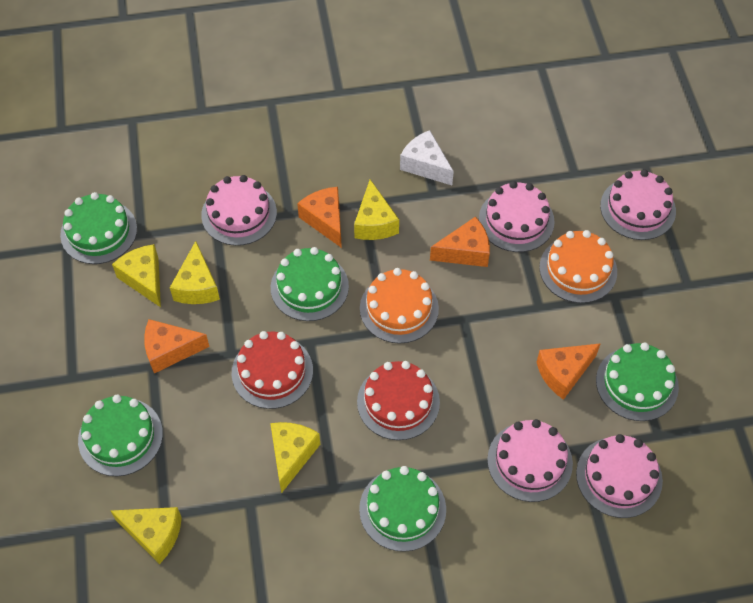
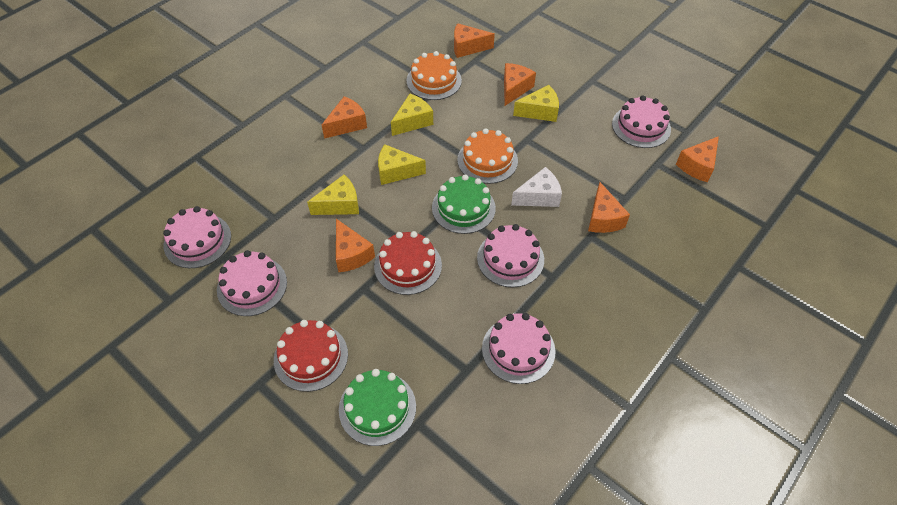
green cake: 5 -> 2
orange cheese: 4 -> 6
yellow cheese: 5 -> 4

